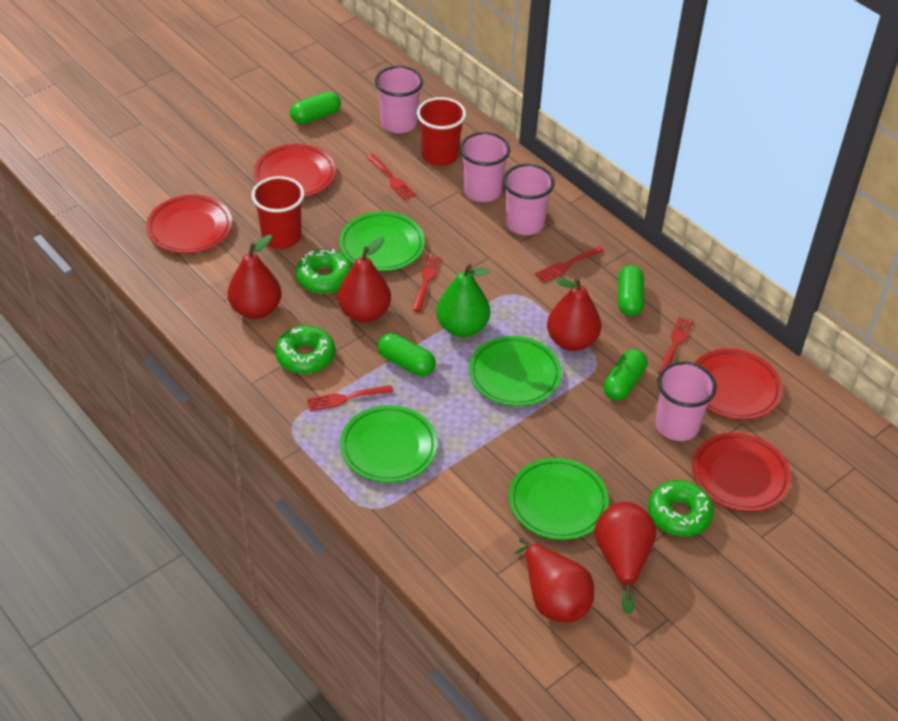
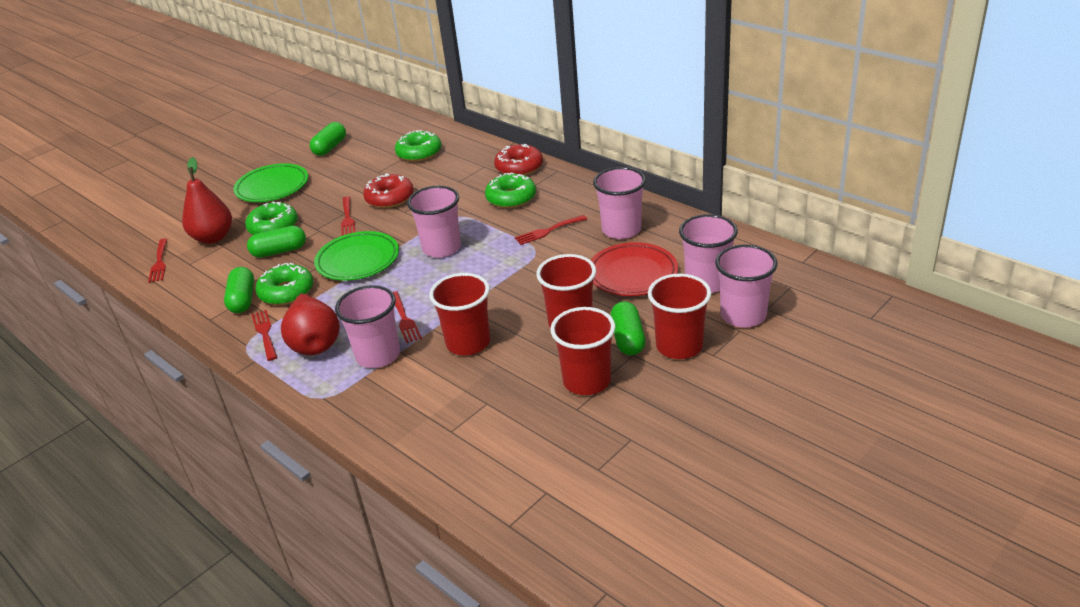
green donut: 3 -> 4
green pear: 1 -> 0
green plate: 4 -> 2
pink cup: 4 -> 5
red cup: 2 -> 4
red donut: 0 -> 2
red pear: 5 -> 2
red plate: 4 -> 1

